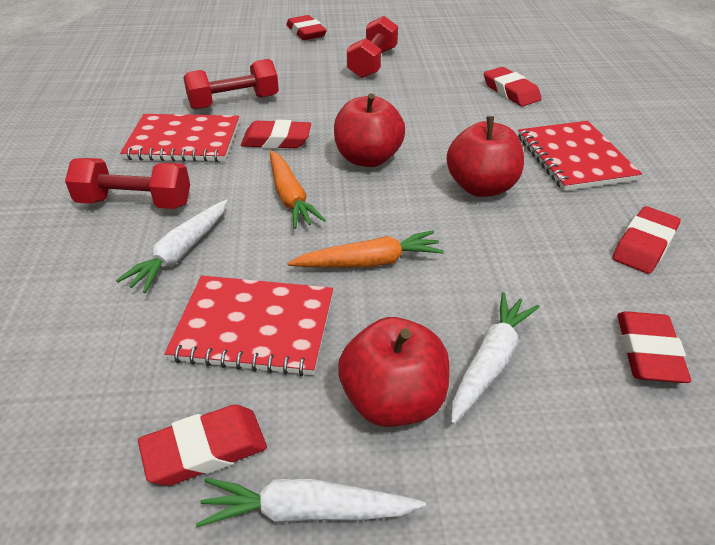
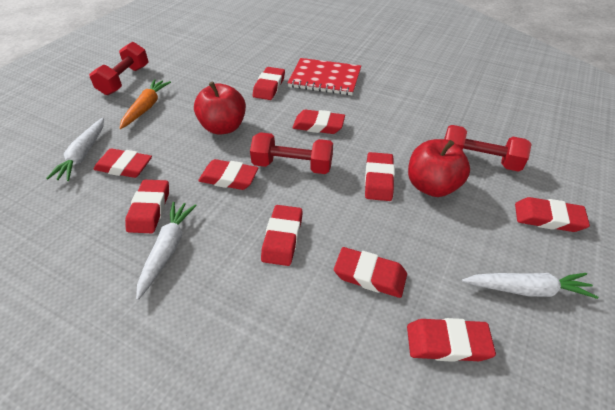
orange carrot: 2 -> 1
red apple: 3 -> 2
red eraser: 6 -> 10
red notebook: 3 -> 1

